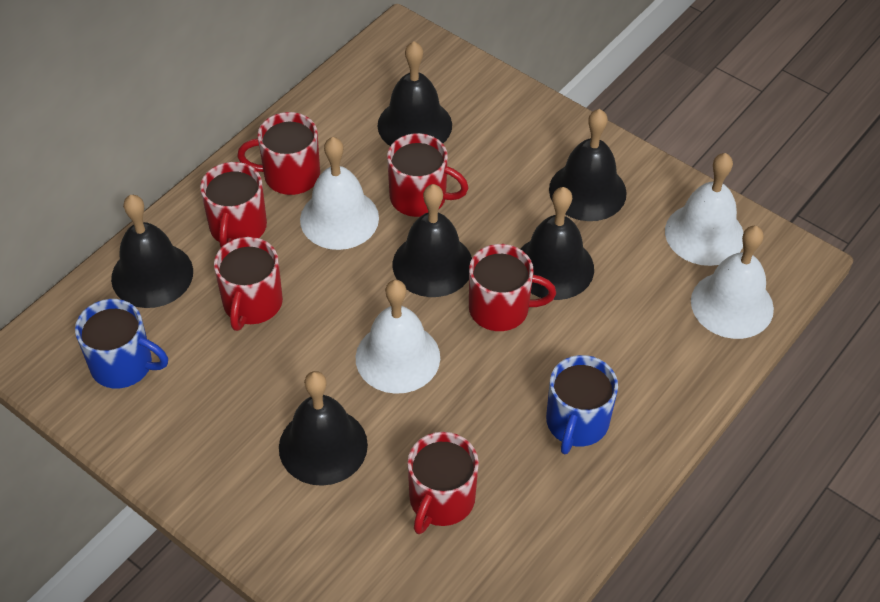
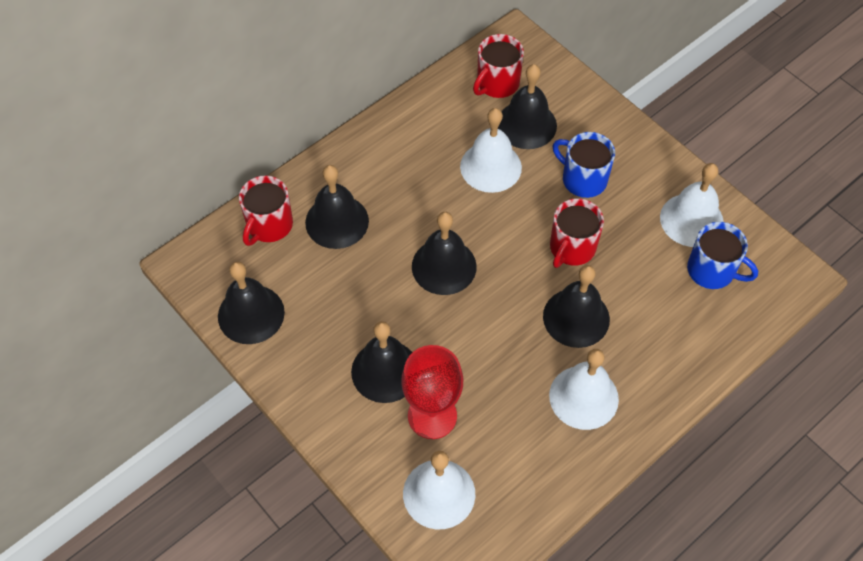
red goblet: 0 -> 1
red mug: 6 -> 3

